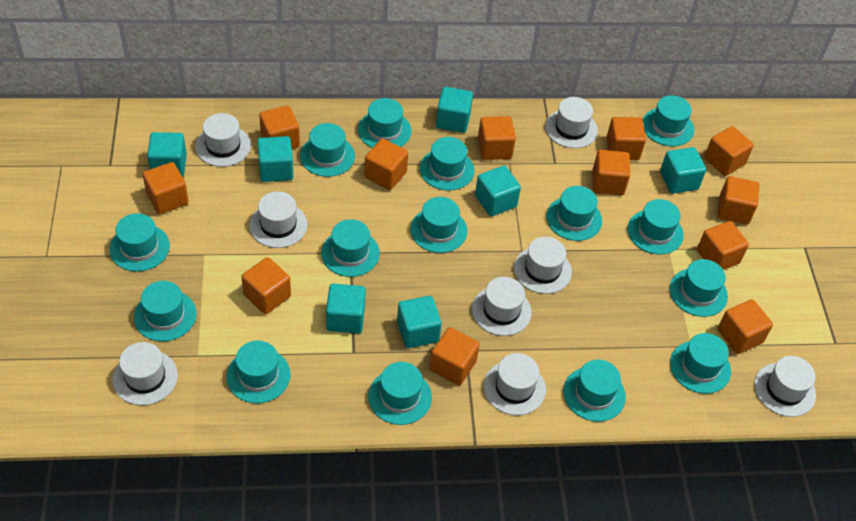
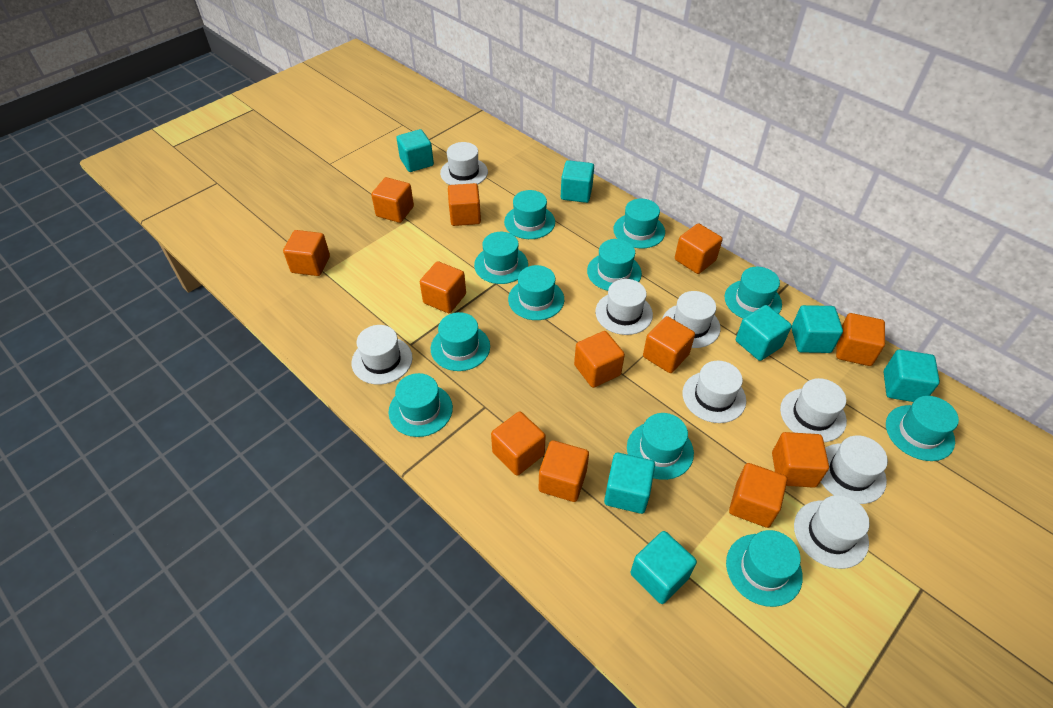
turquoise hat: 15 -> 11

